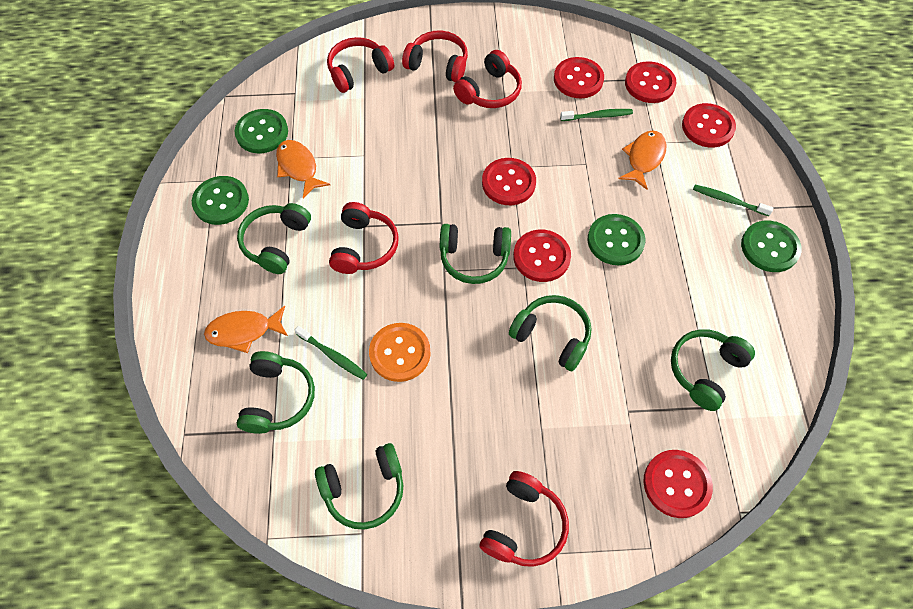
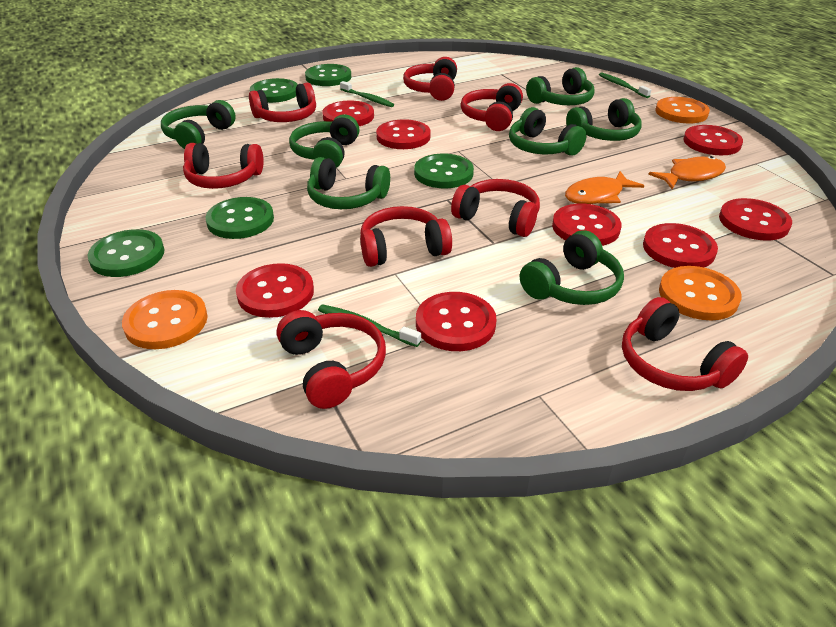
green button: 4 -> 5
green headphones: 6 -> 7
orange button: 1 -> 3
orange fish: 3 -> 2
red button: 6 -> 8
red headphones: 5 -> 8

